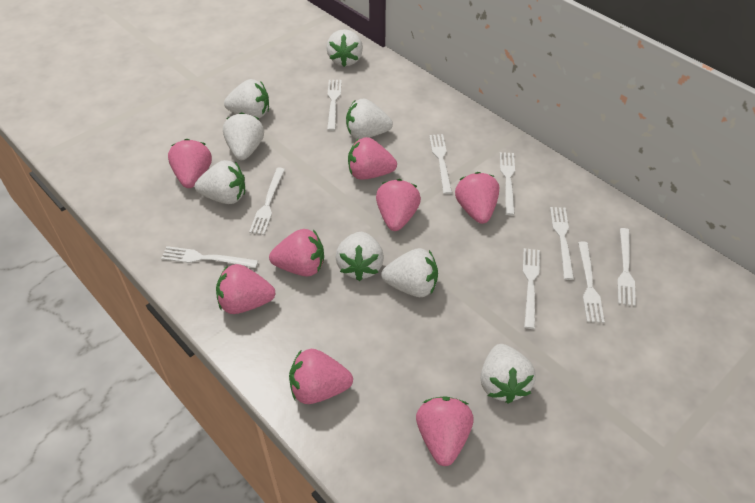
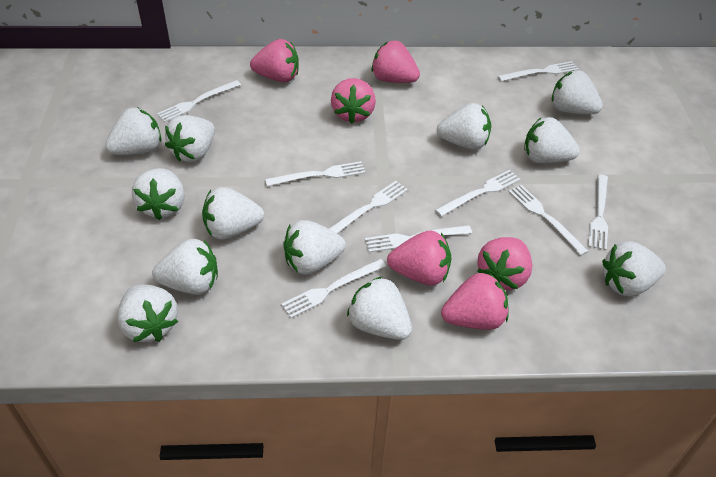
pink strawberry: 8 -> 6
white strawberry: 8 -> 12

